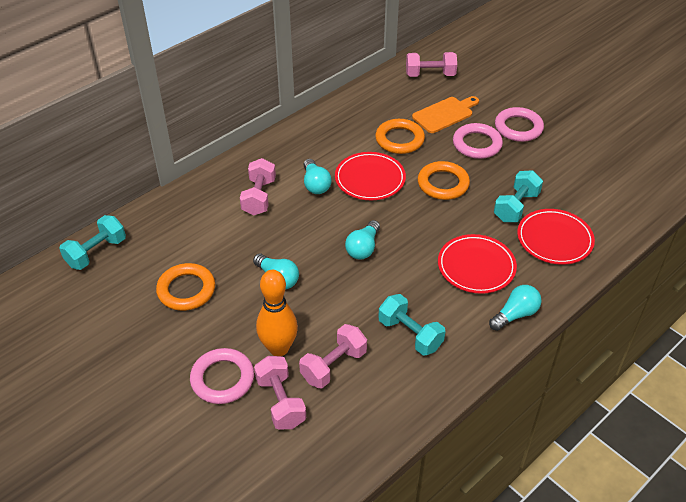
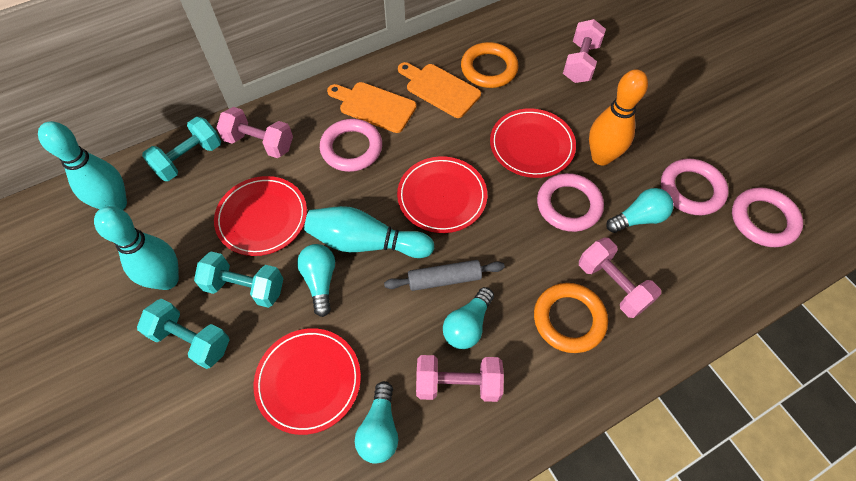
grey rolling pin: 0 -> 1
orange cutting board: 1 -> 2
orange ring: 3 -> 2
pink ring: 3 -> 4
red plate: 3 -> 4
turquoise bowling pin: 0 -> 3

